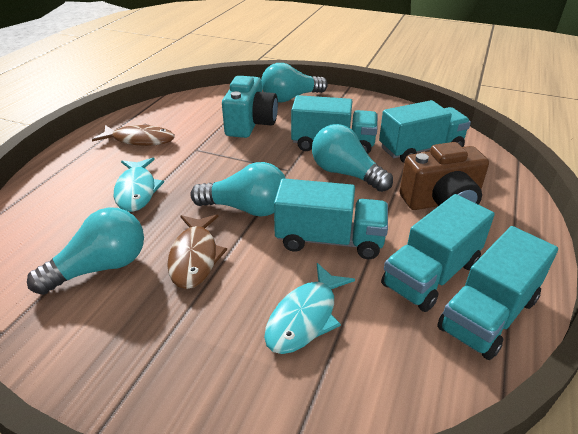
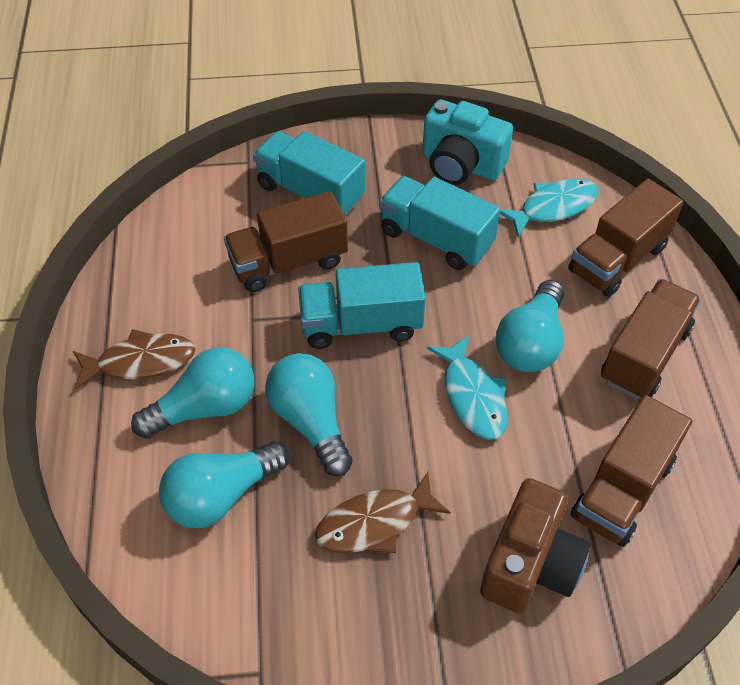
brown truck: 0 -> 4
turquoise truck: 5 -> 3

